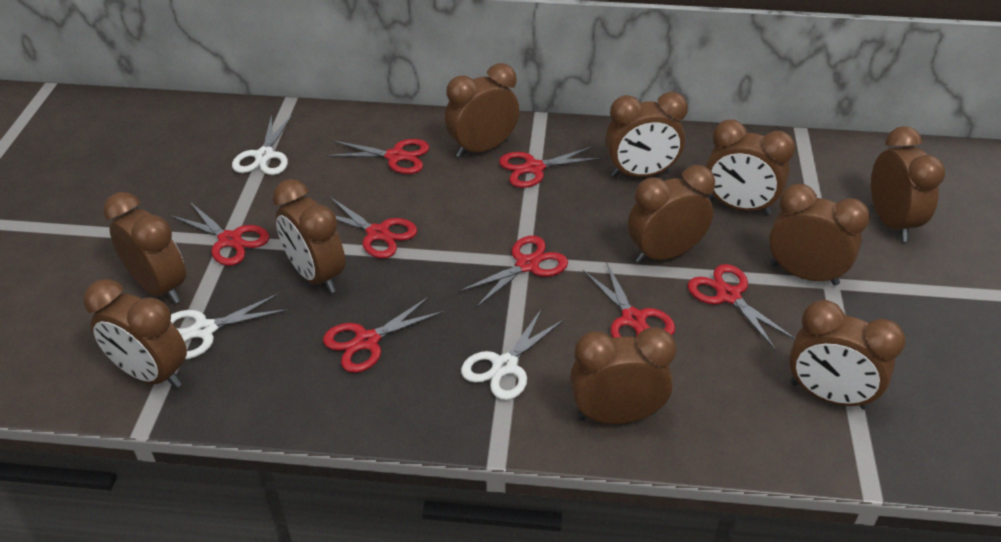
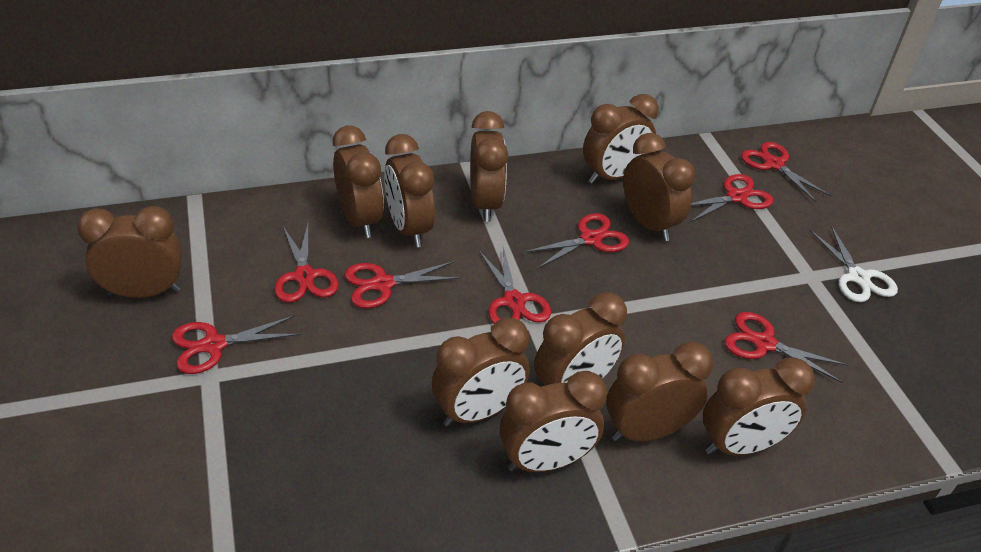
white scissors: 3 -> 1

